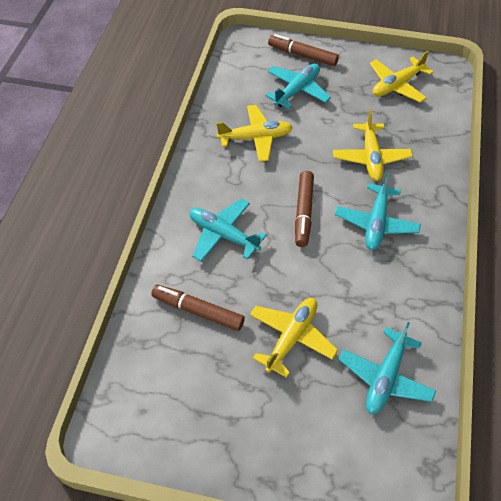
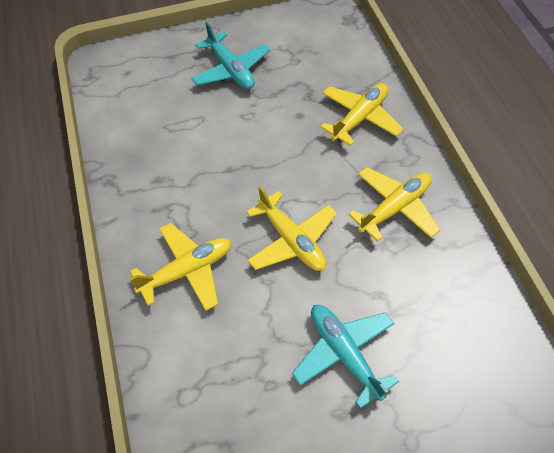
brown marker: 3 -> 0
turquoise plane: 4 -> 2

